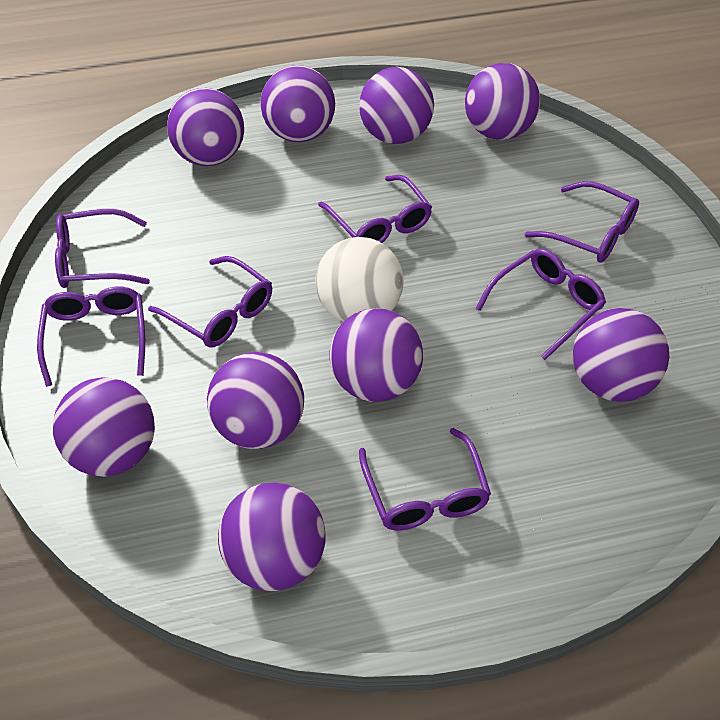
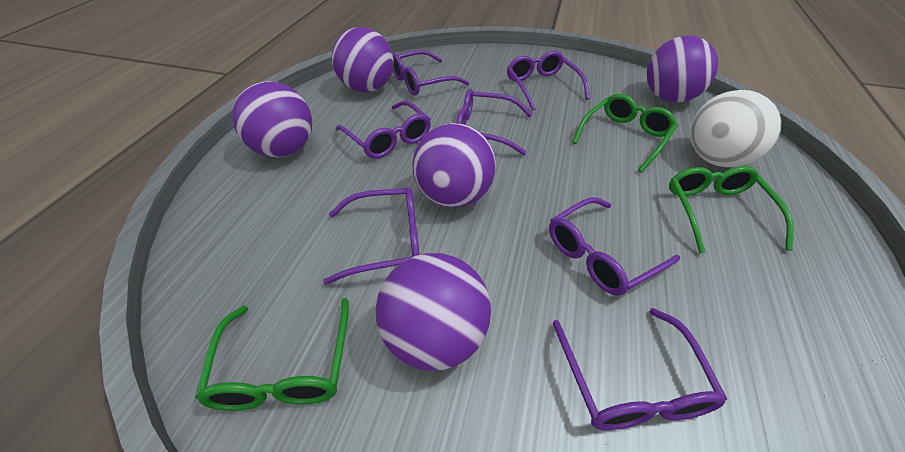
green glasses: 0 -> 3
purple ball: 9 -> 5

